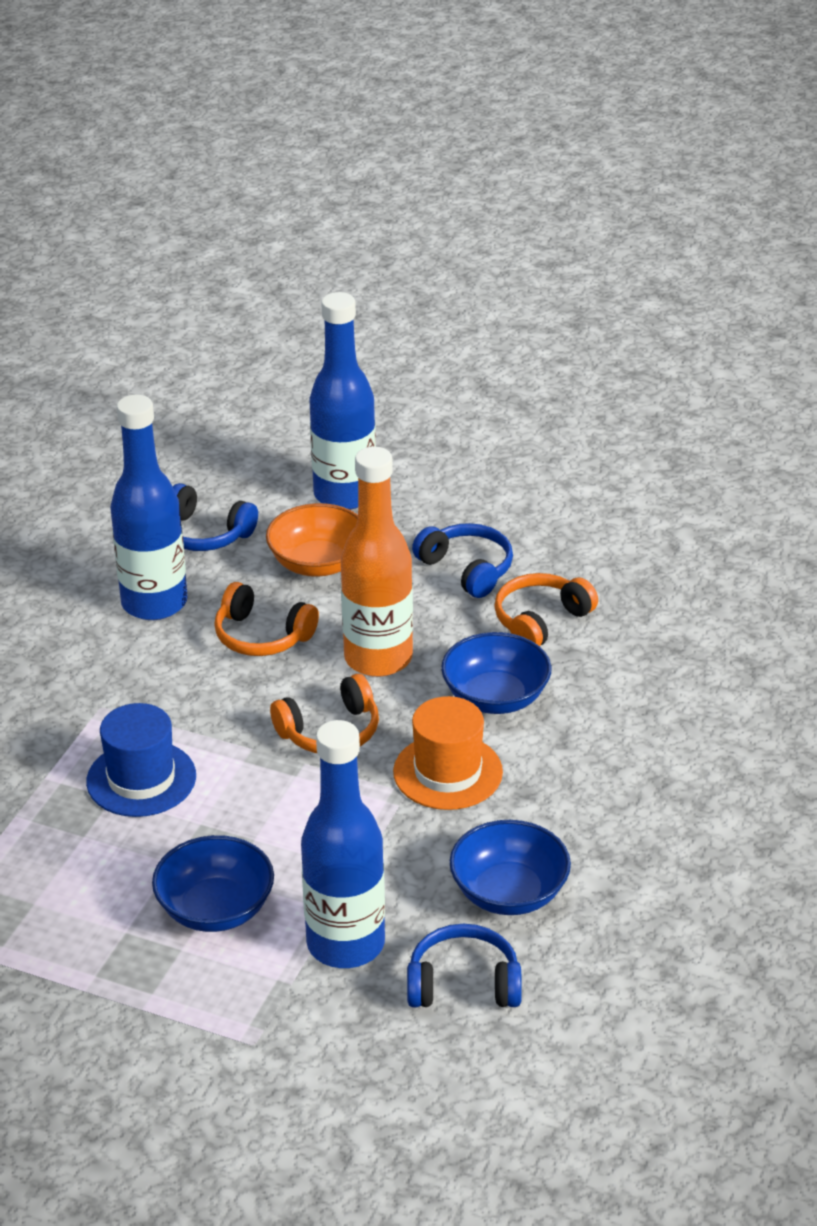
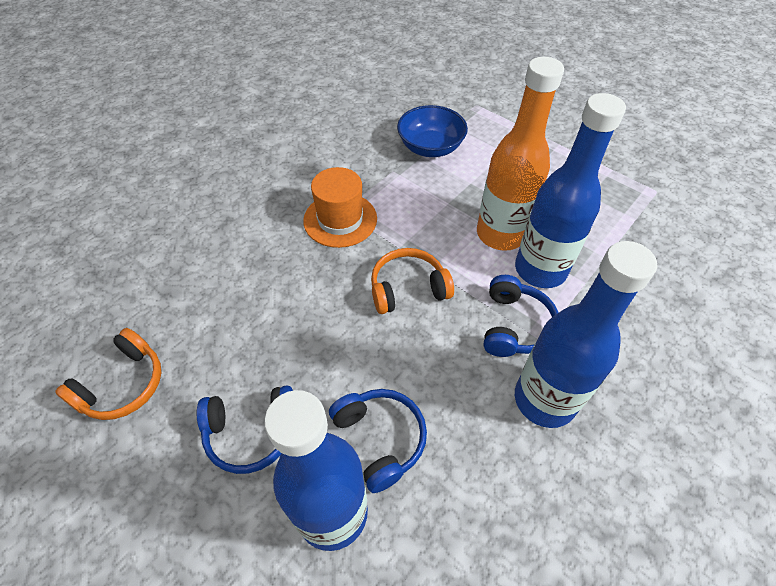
blue bowl: 3 -> 1
blue hat: 1 -> 0
orange bowl: 1 -> 0
orange headphones: 3 -> 2

